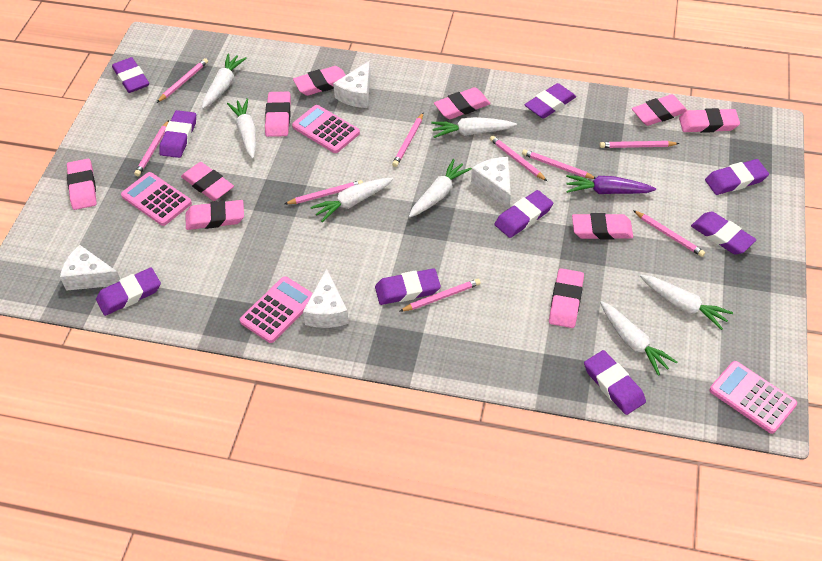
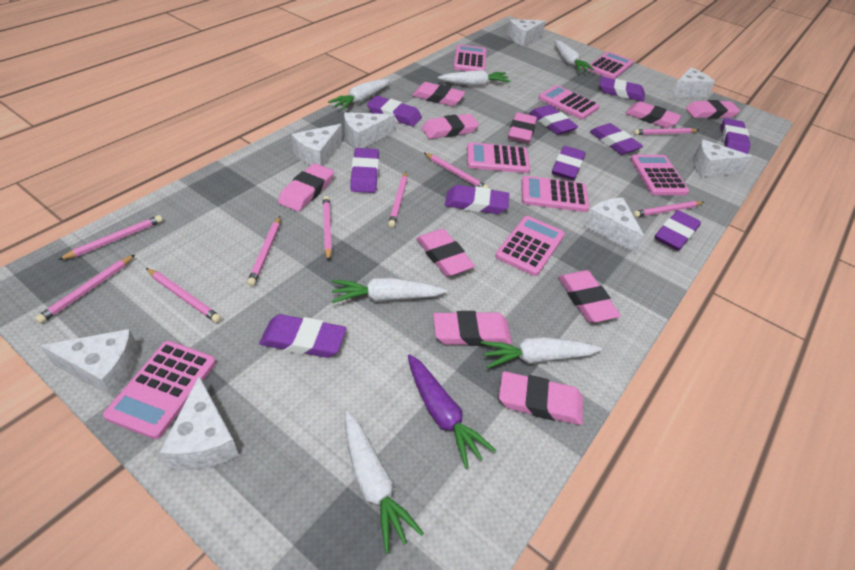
pink calculator: 4 -> 8
purple eraser: 9 -> 10
white carrot: 7 -> 6
white cheese: 4 -> 8

